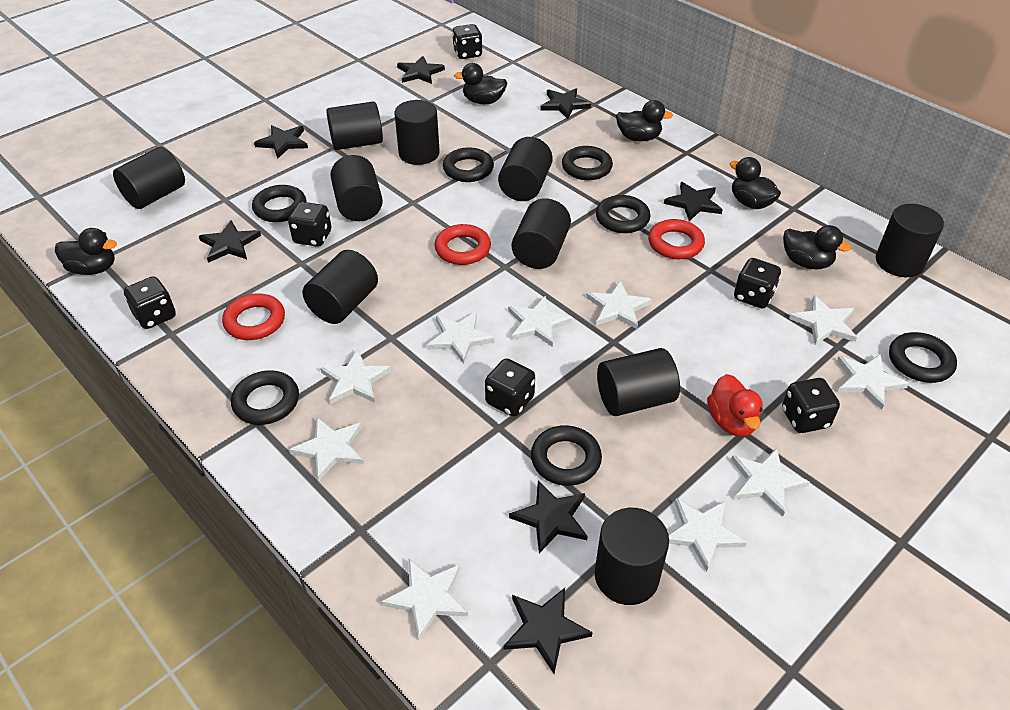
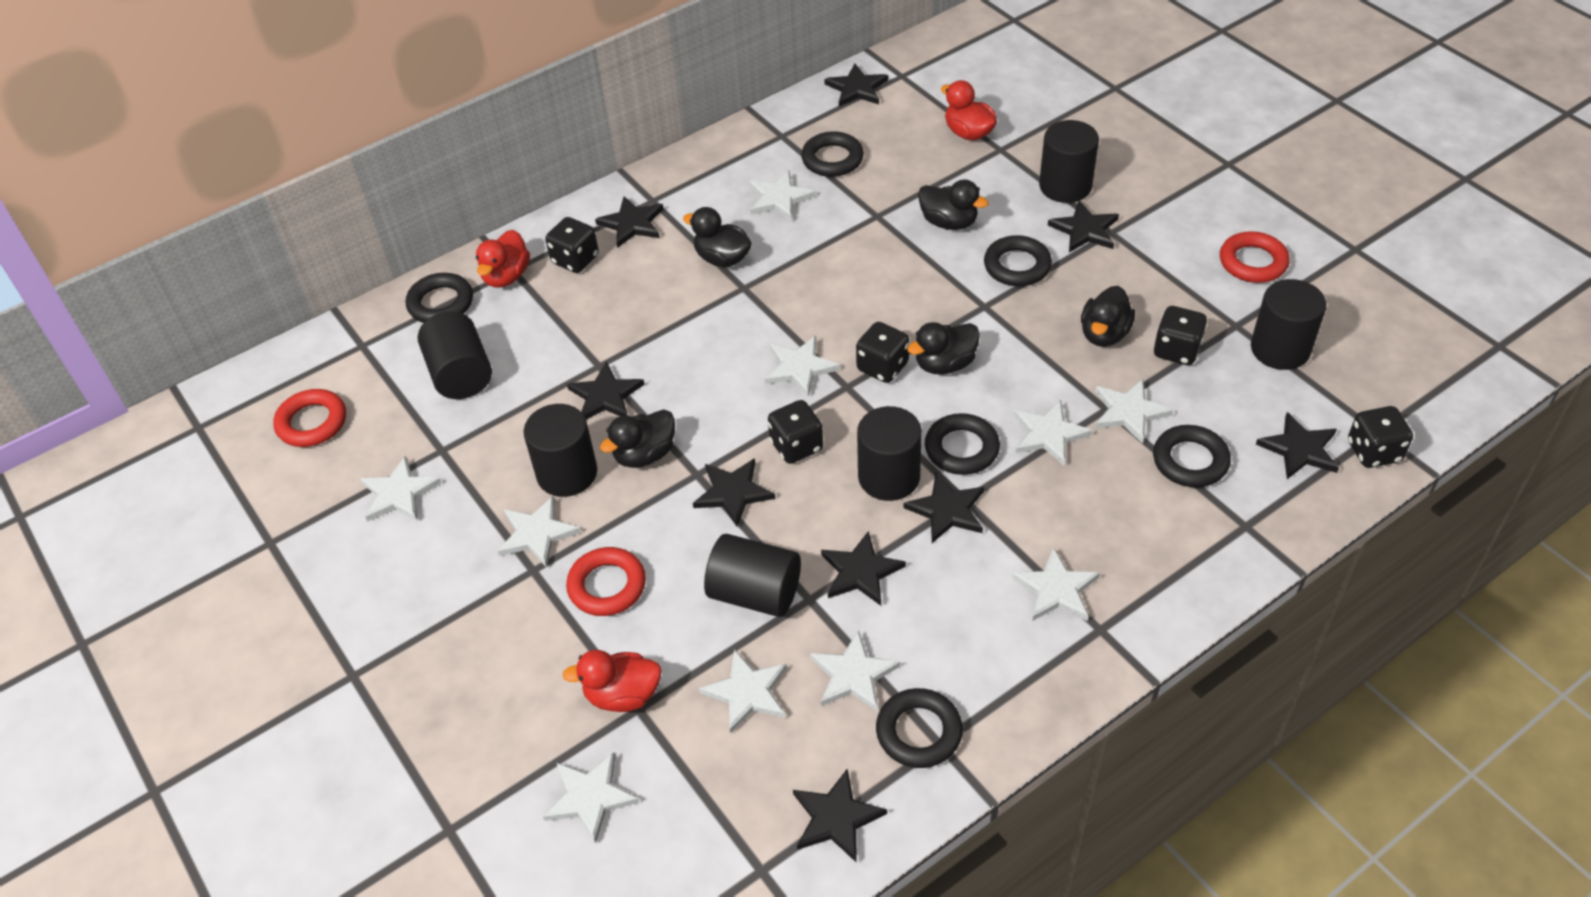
black cylinder: 10 -> 6
black dice: 6 -> 5
black ring: 7 -> 6
black star: 7 -> 9
red duck: 1 -> 3

